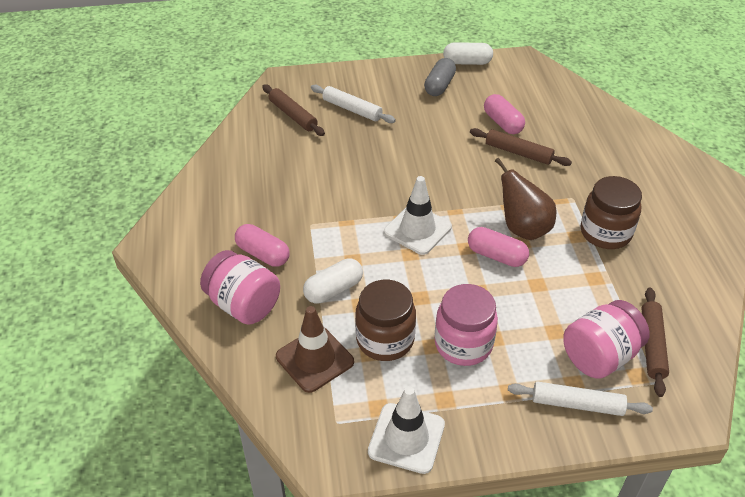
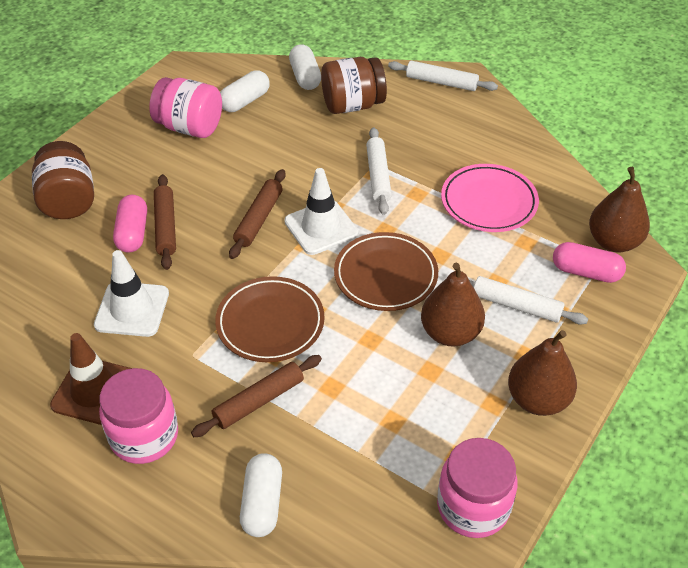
brown pear: 1 -> 3
brown plate: 0 -> 2
grey capsule: 1 -> 0
pink capsule: 3 -> 2
pink plate: 0 -> 1
white capsule: 2 -> 3
white rolling pin: 2 -> 3

